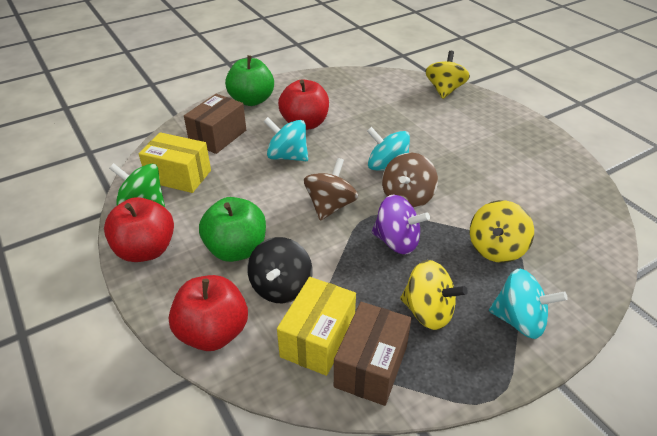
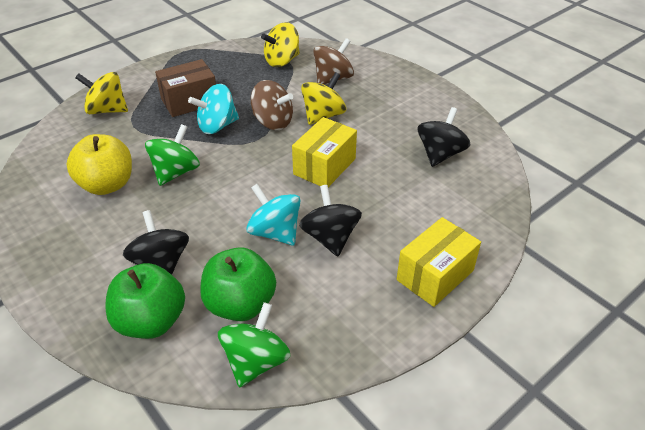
black spinning top: 1 -> 3
brown box: 2 -> 1
green spinning top: 1 -> 2
purple spinning top: 1 -> 0
red apple: 3 -> 0
turquoise spinning top: 3 -> 2
yellow apple: 0 -> 1

